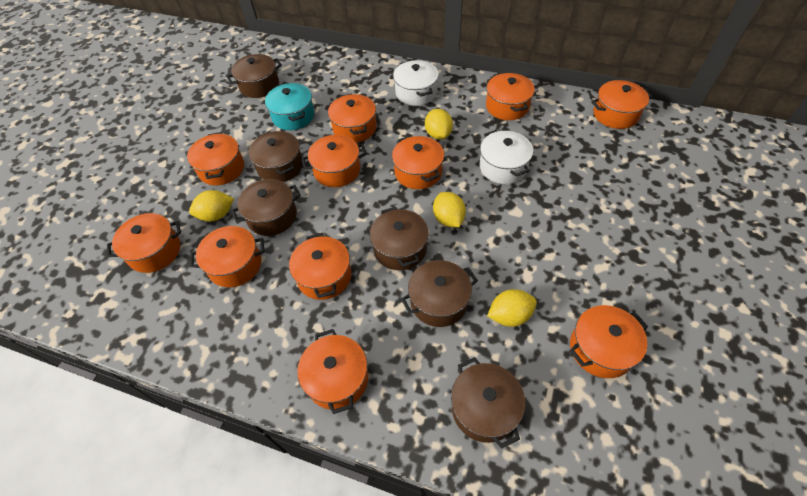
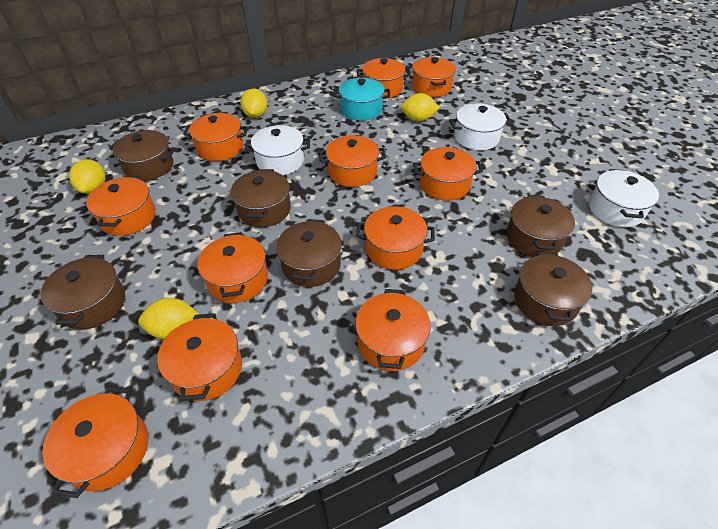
white pot: 2 -> 3

